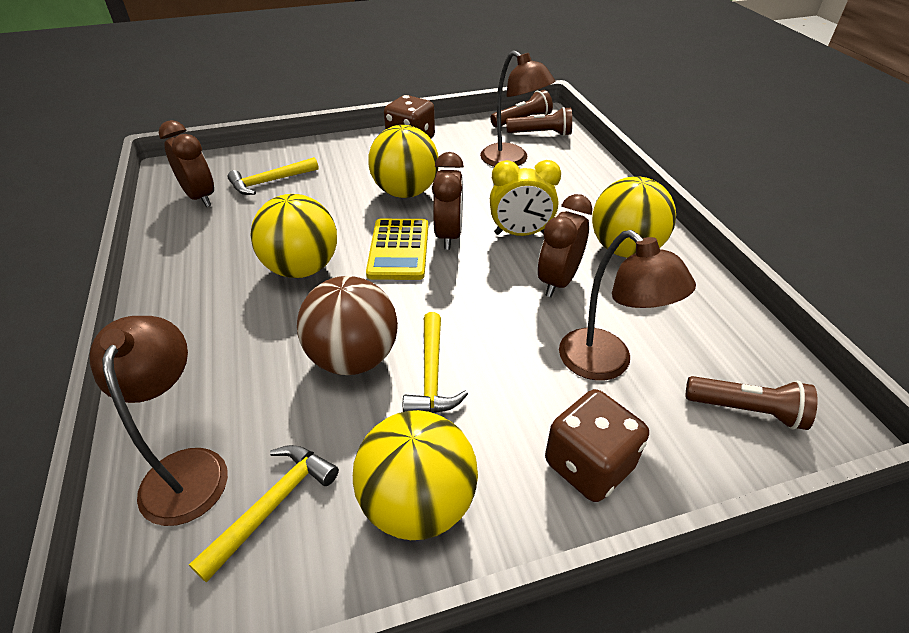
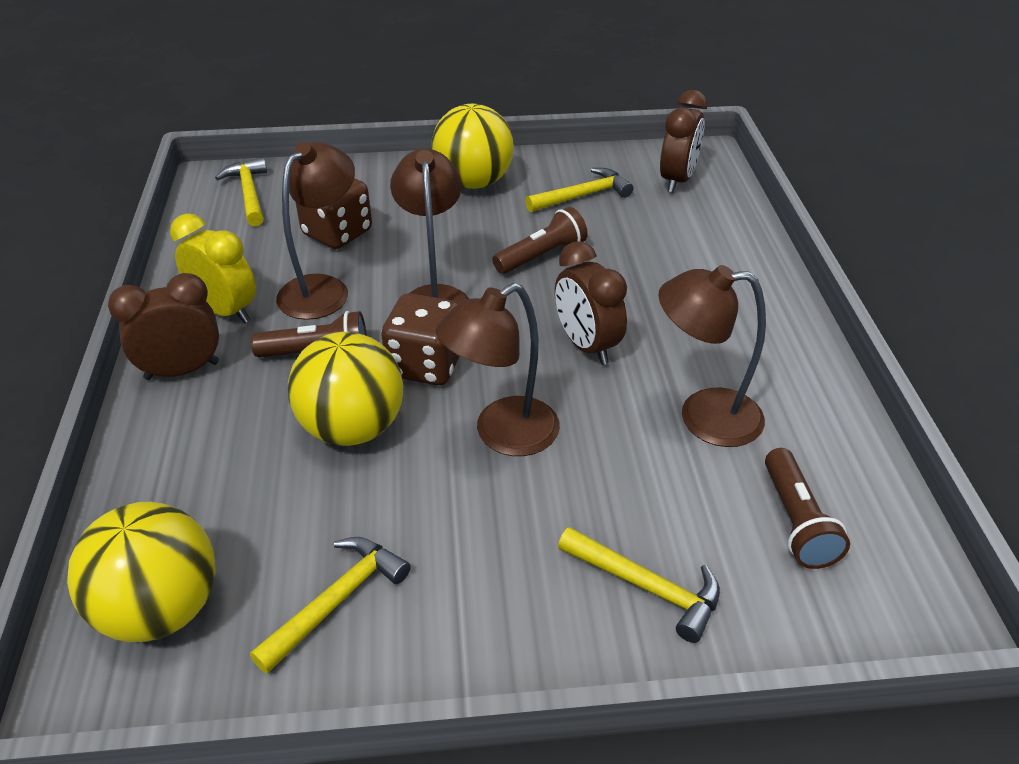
brown ball: 1 -> 0
brown lamp: 3 -> 4
yellow ball: 4 -> 3
yellow calculator: 1 -> 0
yellow hammer: 3 -> 4

